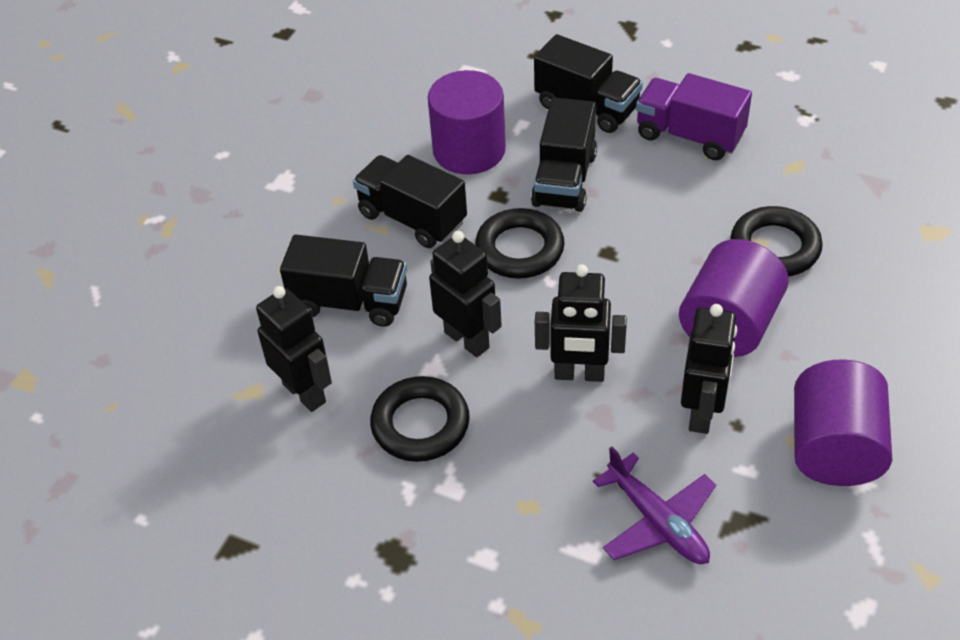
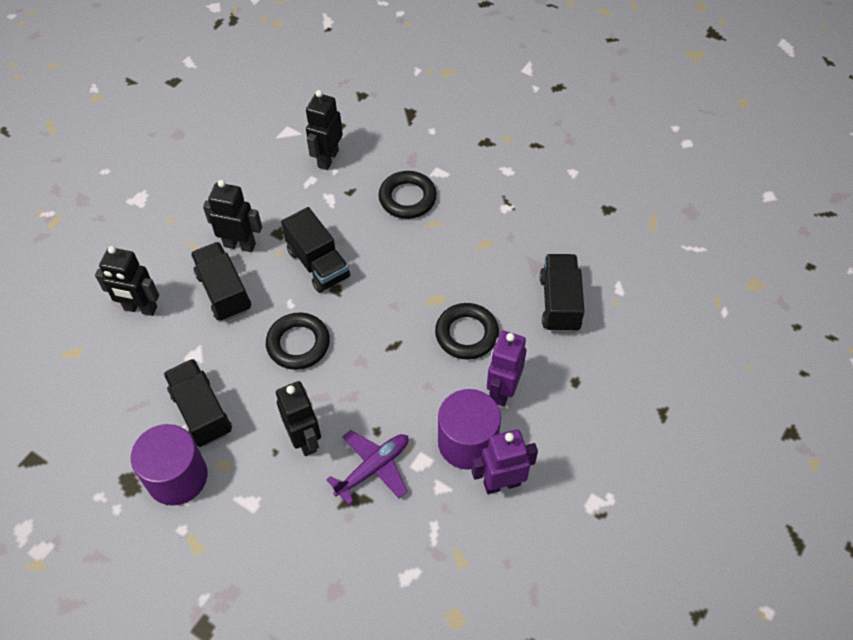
purple cylinder: 3 -> 2
purple robot: 0 -> 2
purple truck: 1 -> 0

